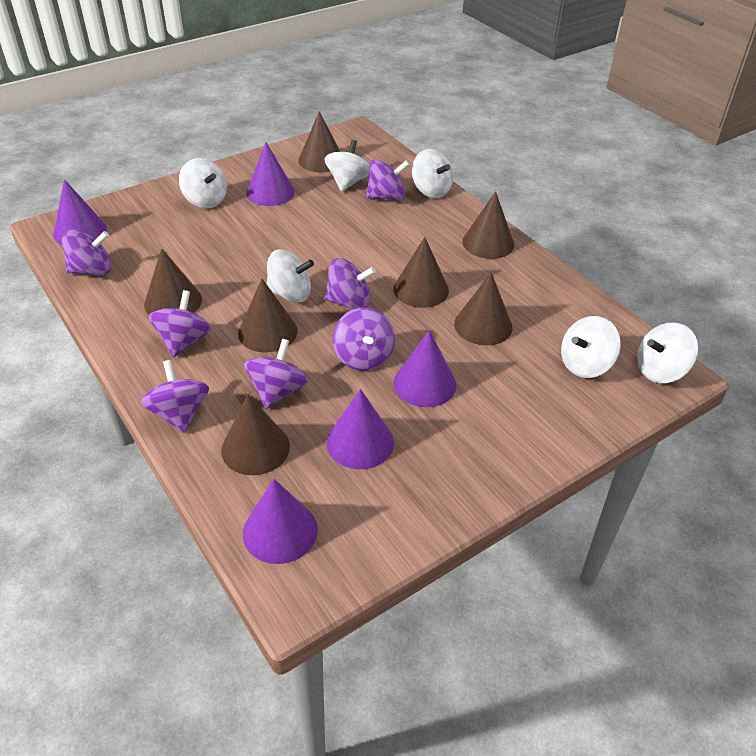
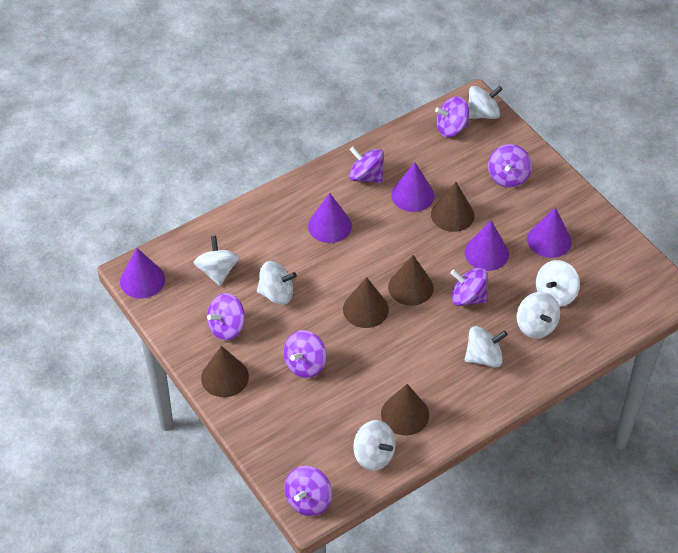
brown cone: 7 -> 5
white spinning top: 6 -> 7

